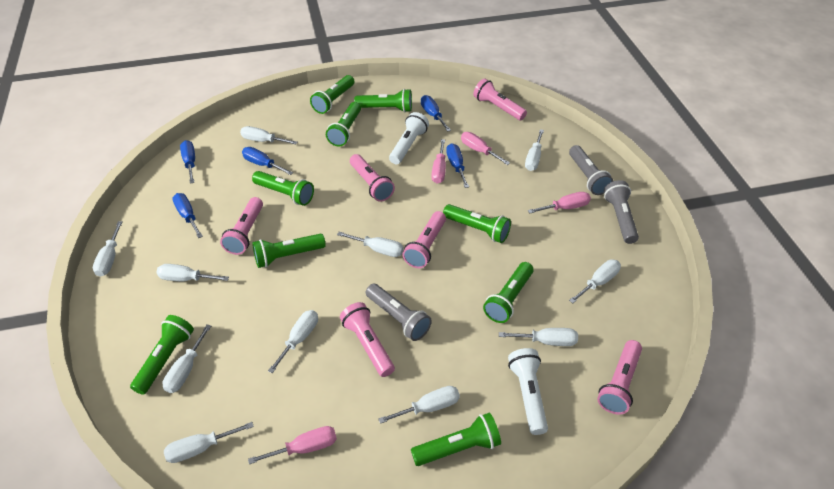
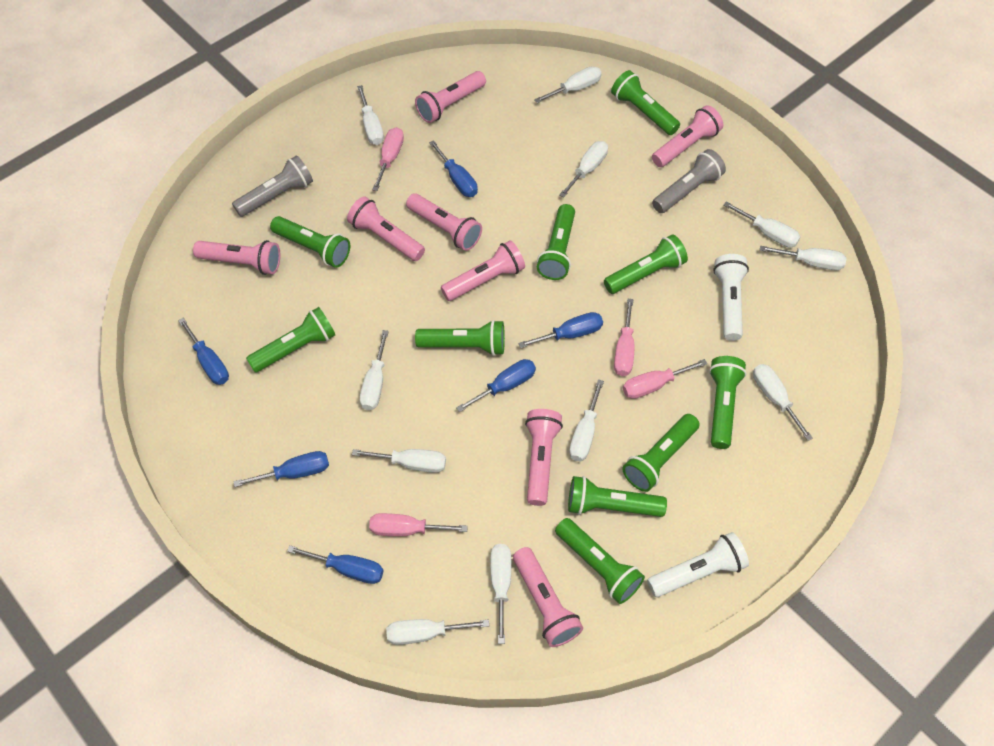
blue screwdriver: 5 -> 6
green flashlight: 9 -> 10
grey flashlight: 3 -> 2
pink flashlight: 6 -> 8

